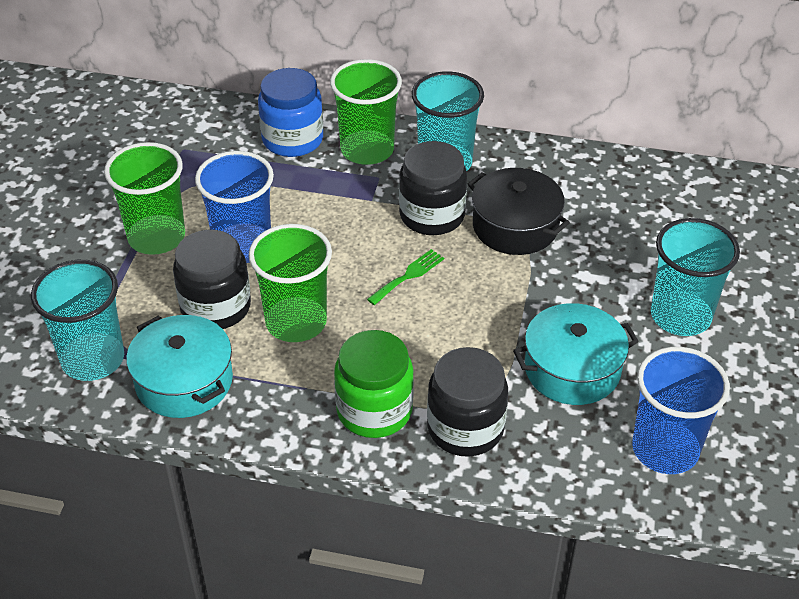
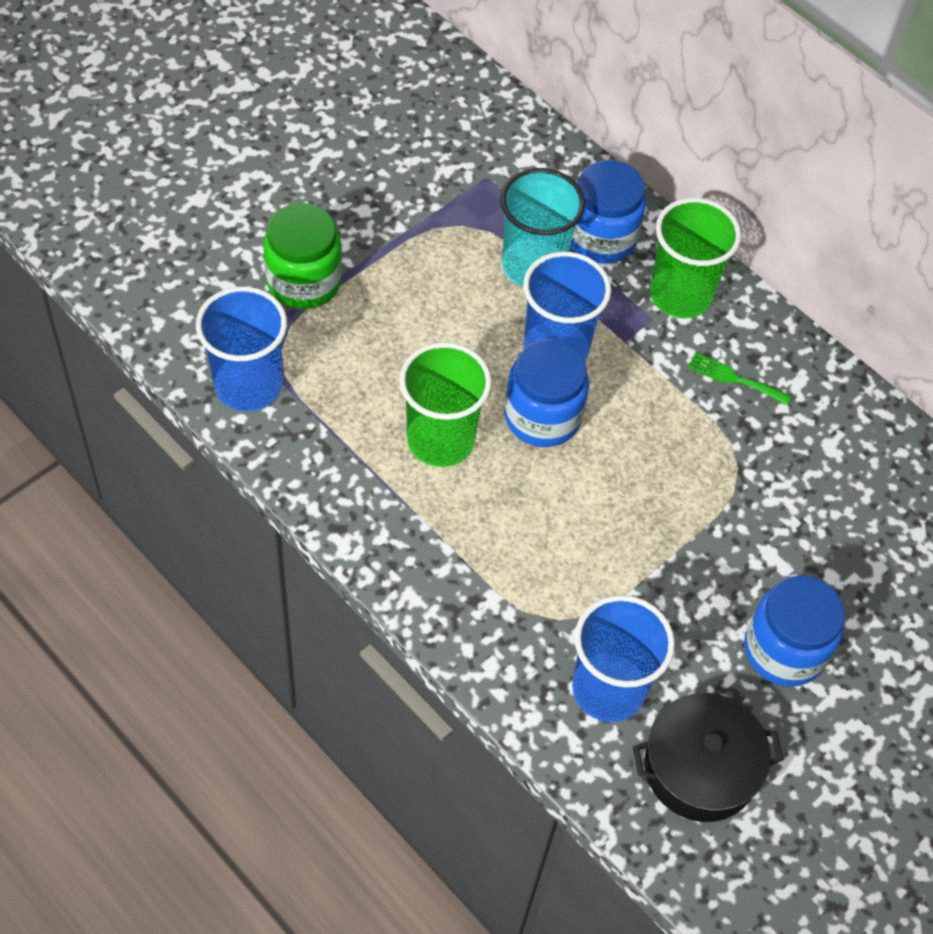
black jar: 3 -> 0
blue cup: 2 -> 3
blue jar: 1 -> 3
green cup: 3 -> 2
turquoise cup: 3 -> 1
turquoise pot: 2 -> 0

